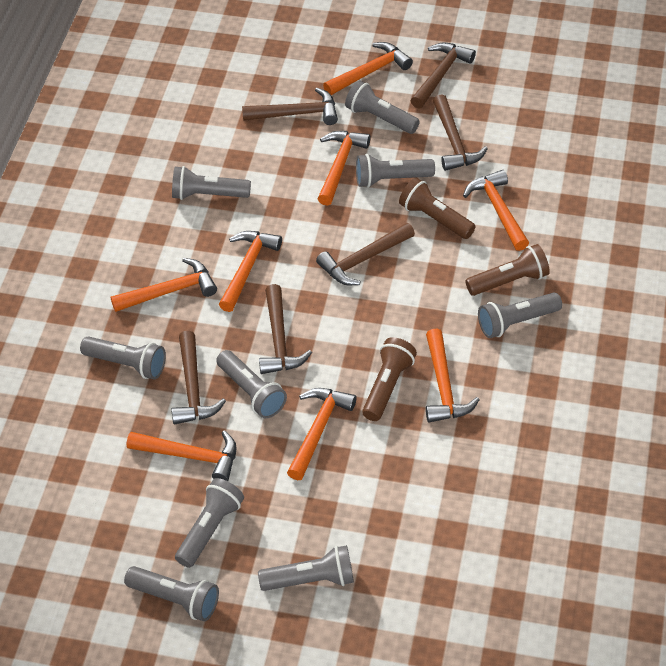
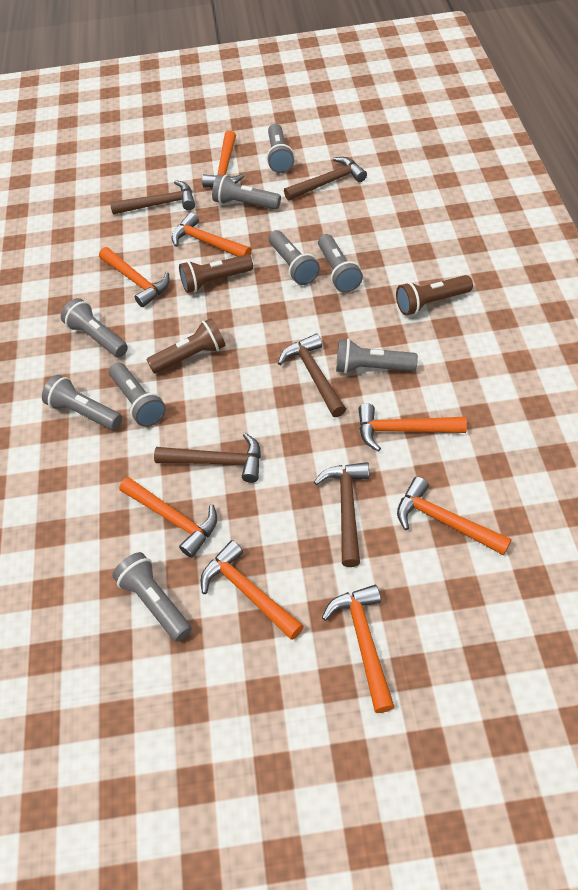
brown hammer: 6 -> 5

